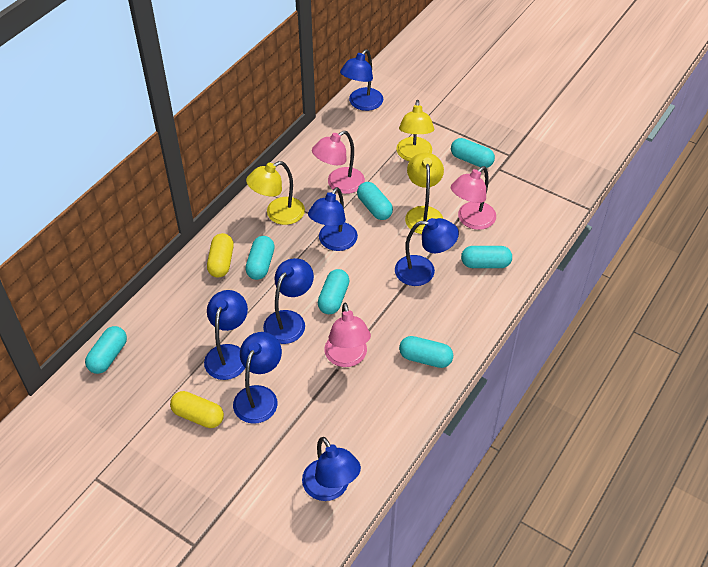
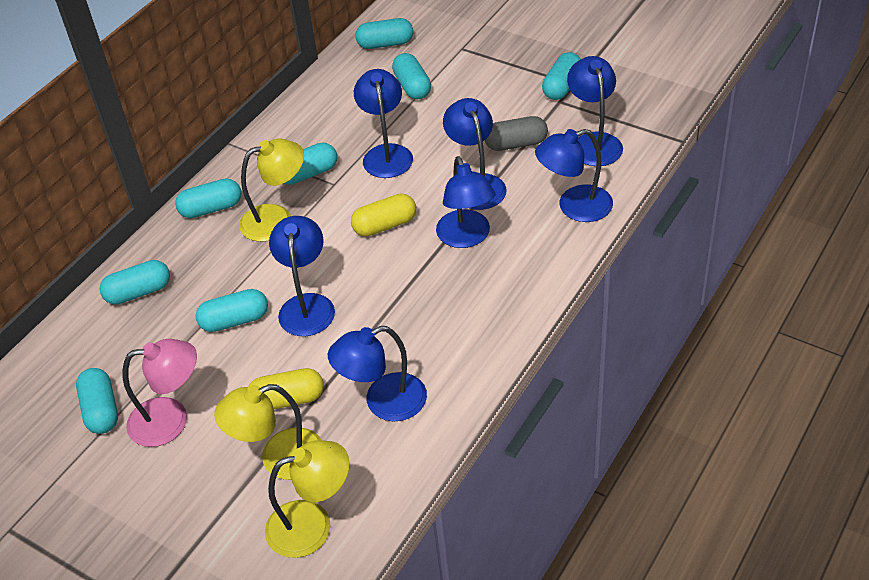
grey capsule: 0 -> 1
pink lamp: 3 -> 1
turquoise capsule: 7 -> 8

